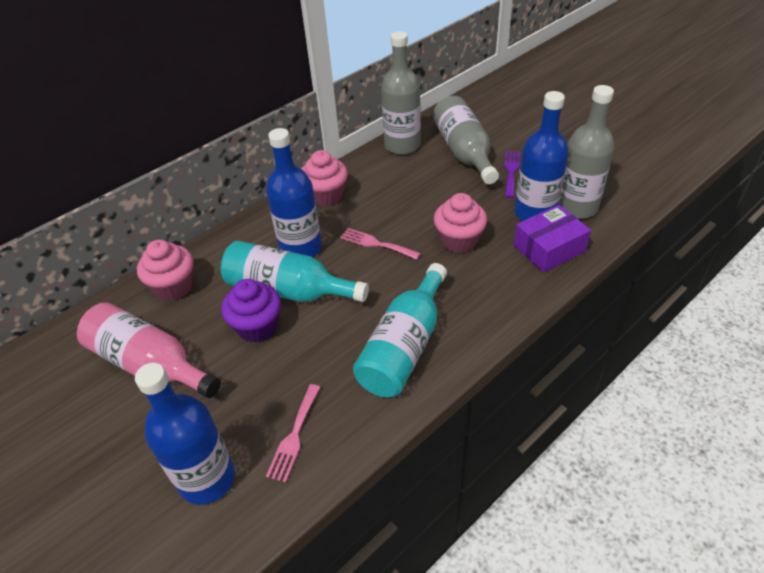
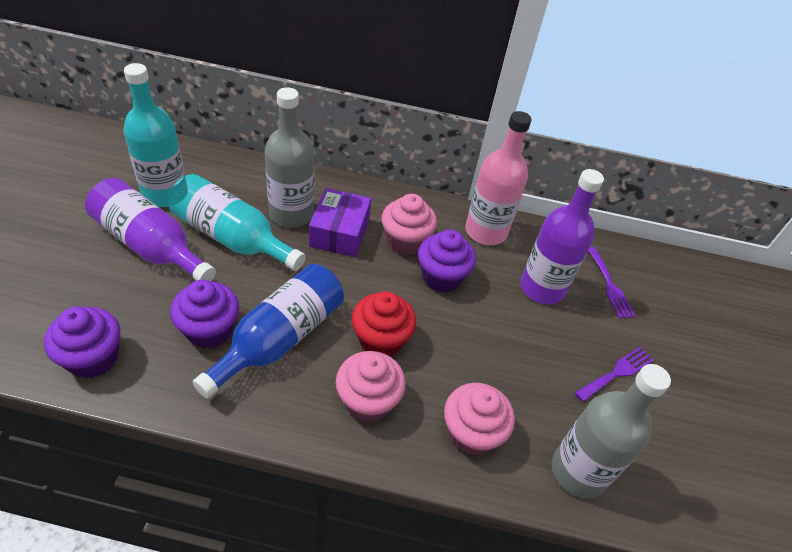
blue bottle: 3 -> 1
grey bottle: 3 -> 2
pink fork: 2 -> 0
purple bottle: 0 -> 2
purple cupcake: 1 -> 3
purple fork: 1 -> 2
red cupcake: 0 -> 1

